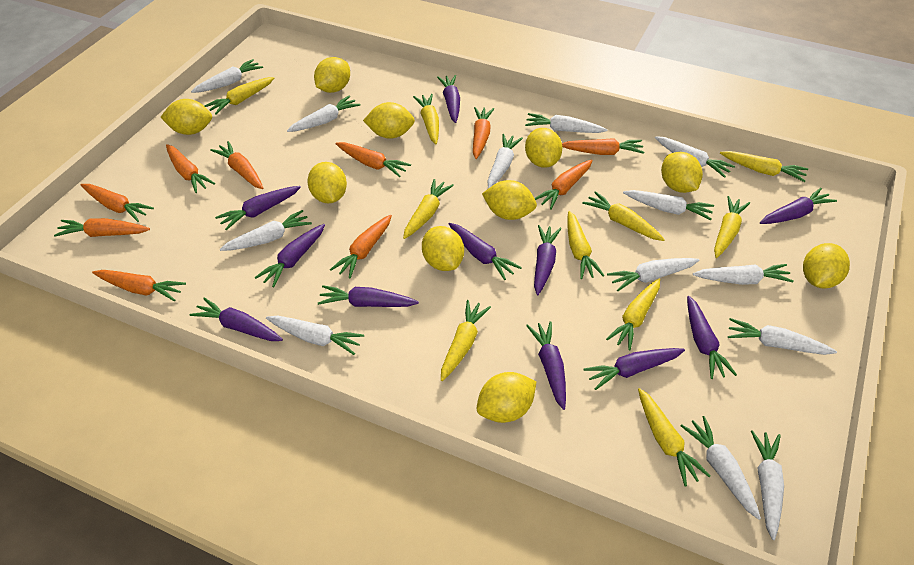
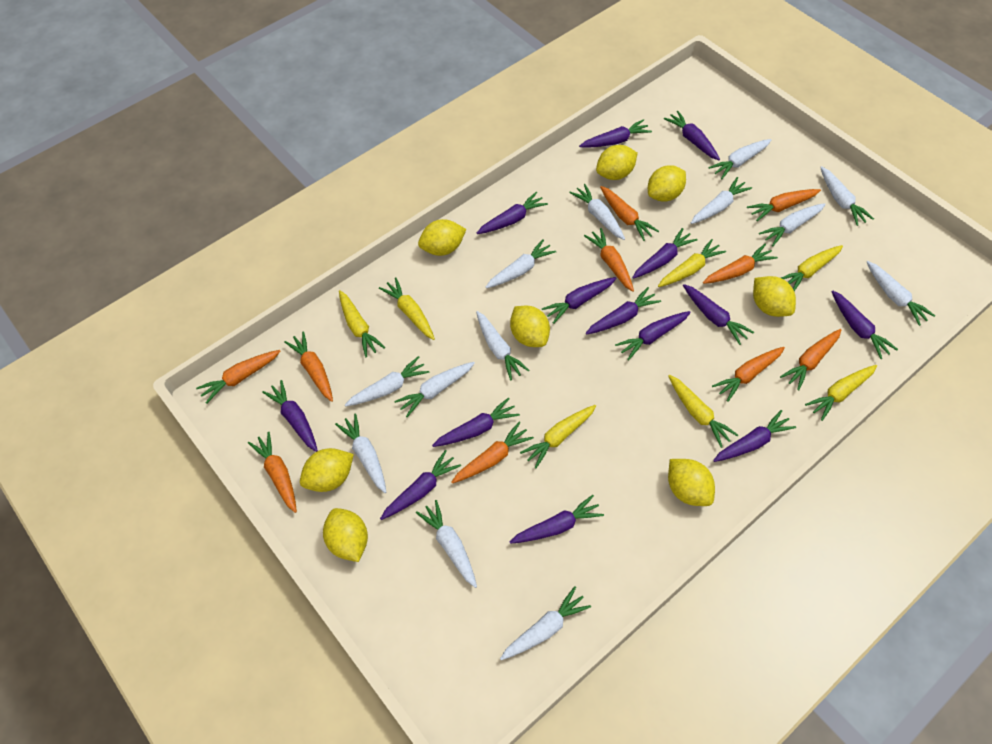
purple carrot: 11 -> 14
yellow carrot: 10 -> 7
yellow lemon: 10 -> 8

